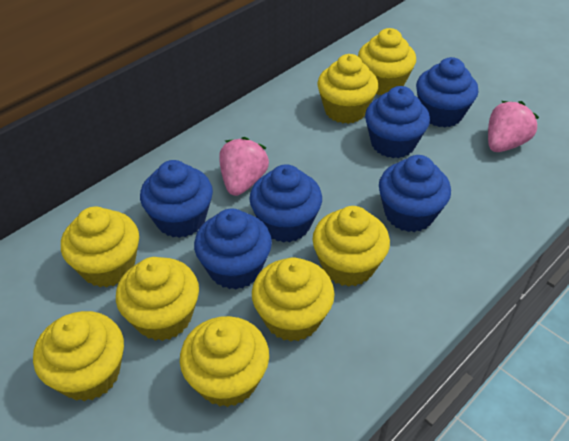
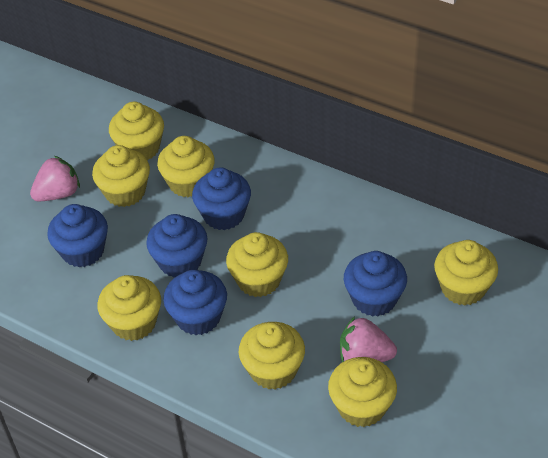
blue cupcake: 6 -> 5

